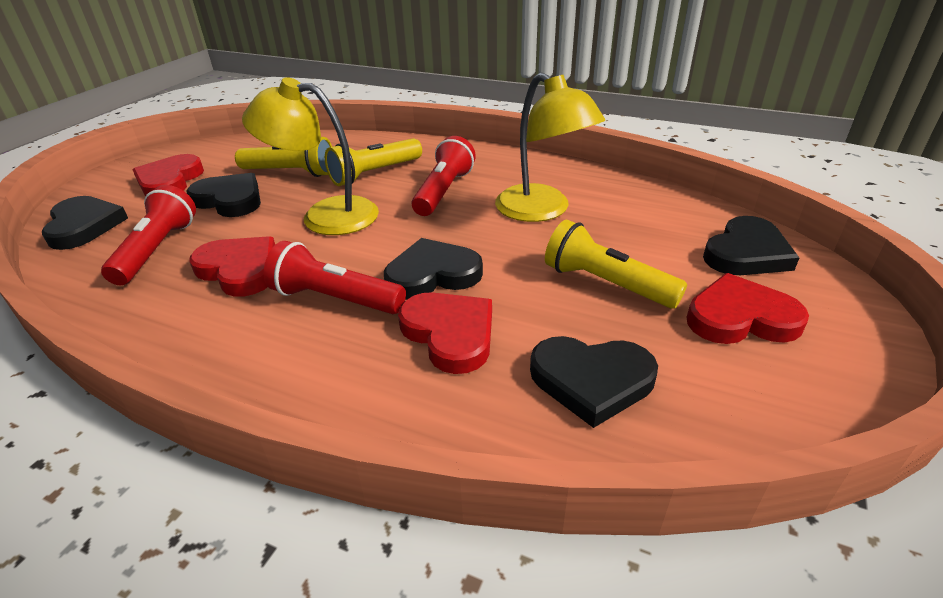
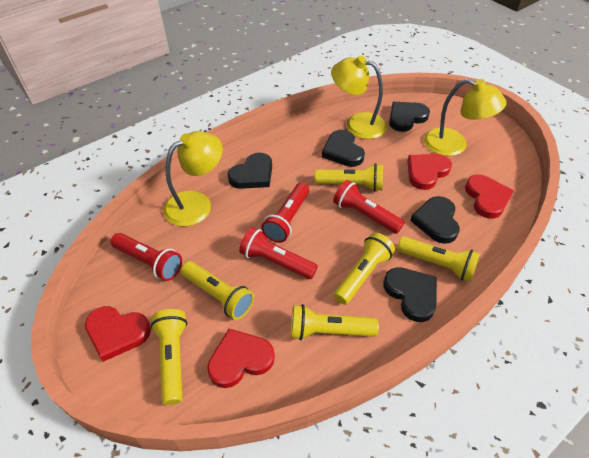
red flashlight: 3 -> 4
yellow flashlight: 3 -> 6
yellow lamp: 2 -> 3

